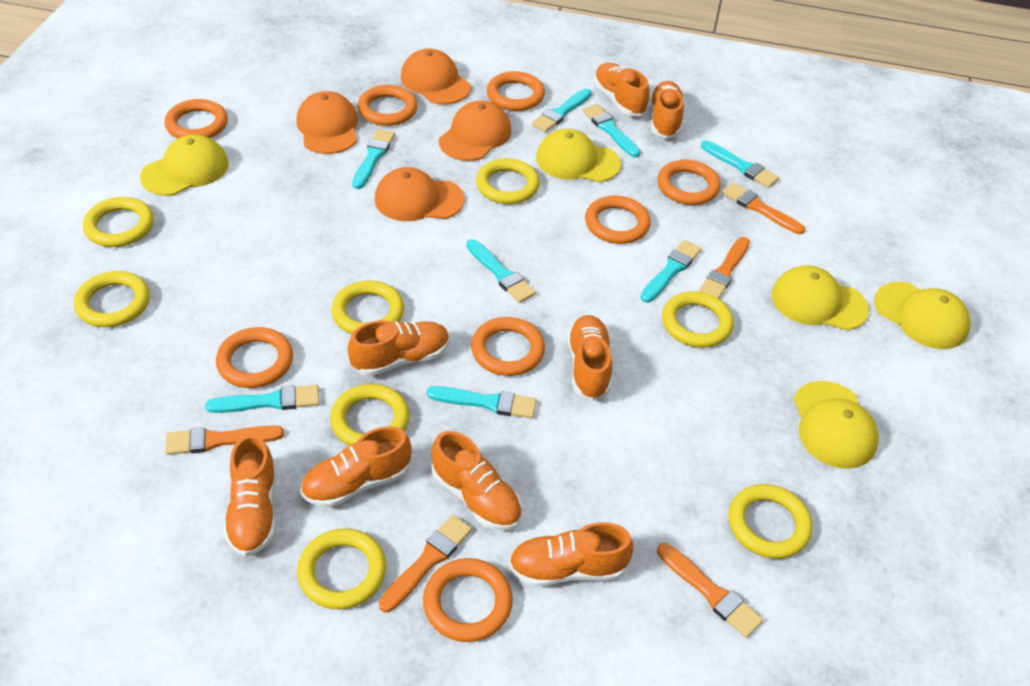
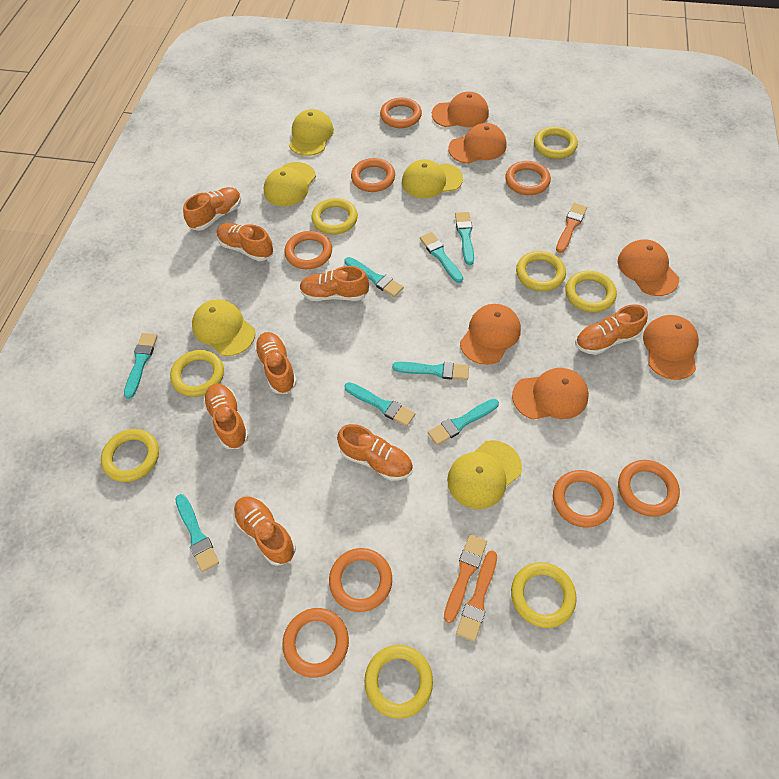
orange brush: 5 -> 3
orange cap: 4 -> 6

